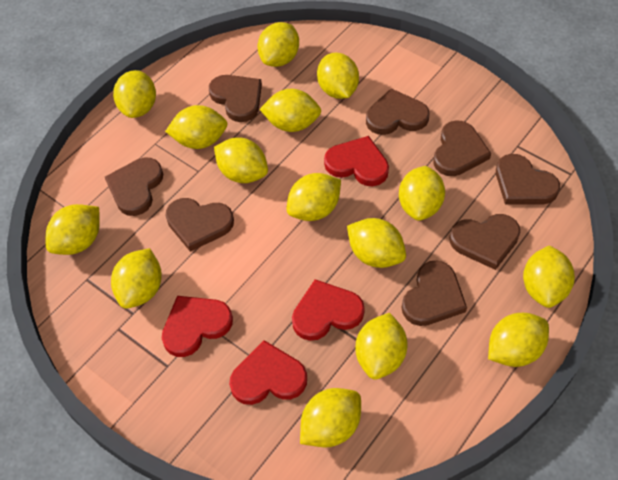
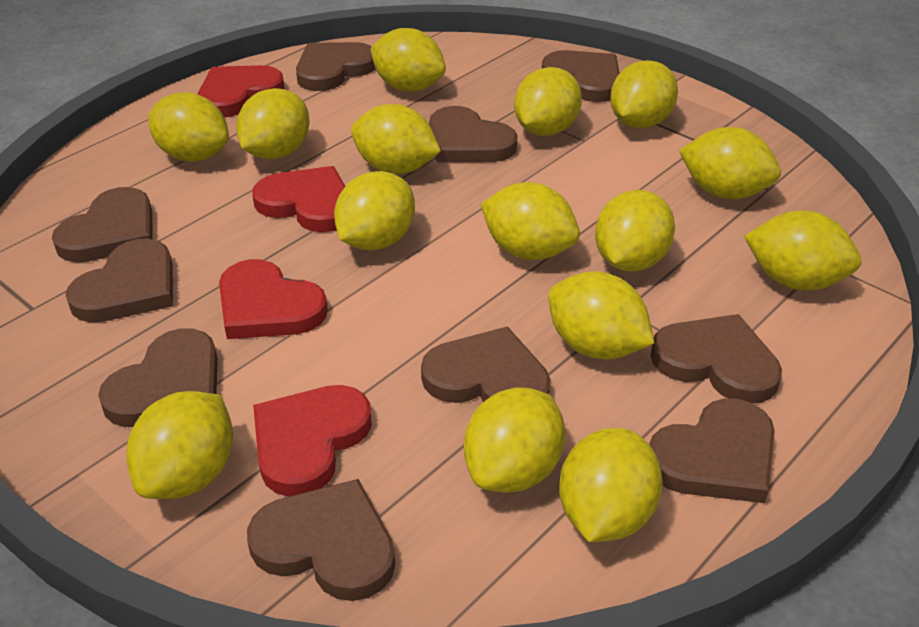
brown heart: 8 -> 10

